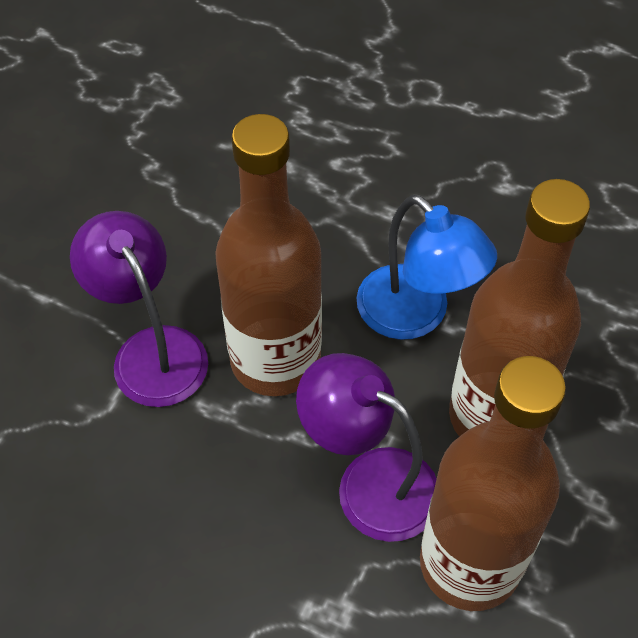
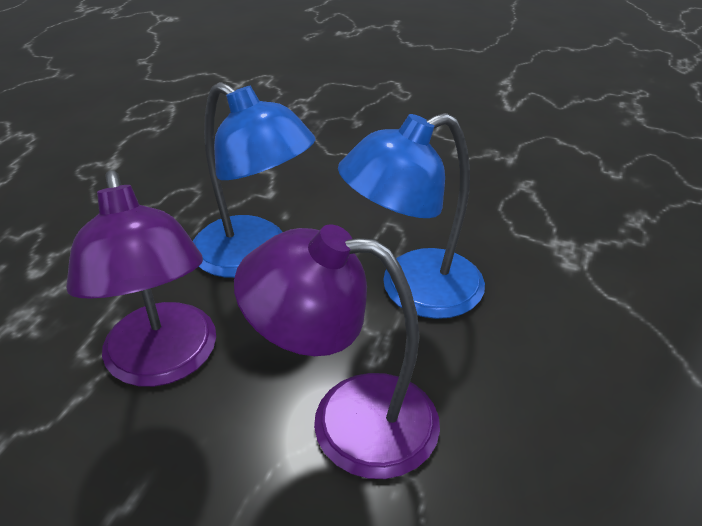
blue lamp: 1 -> 2
brown bottle: 3 -> 0

